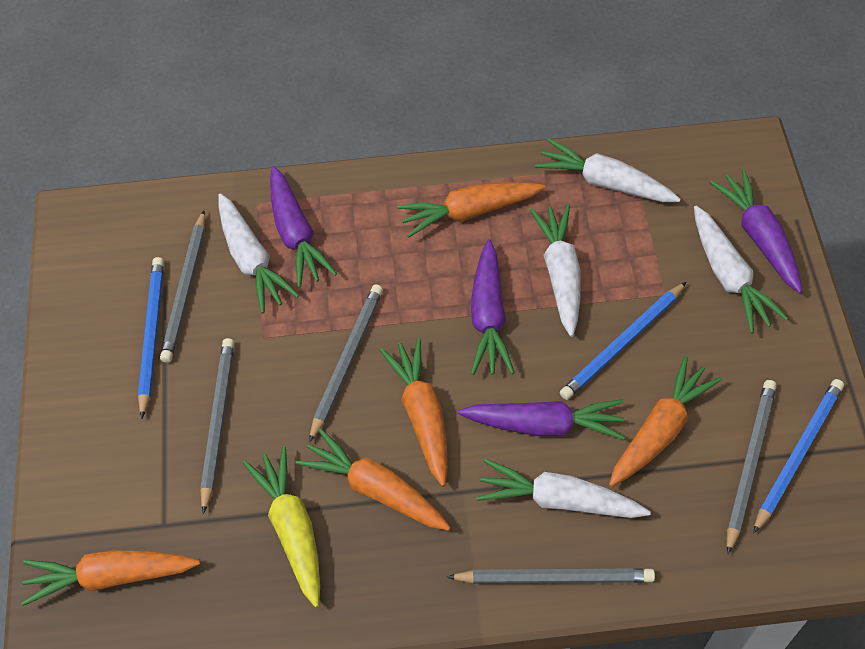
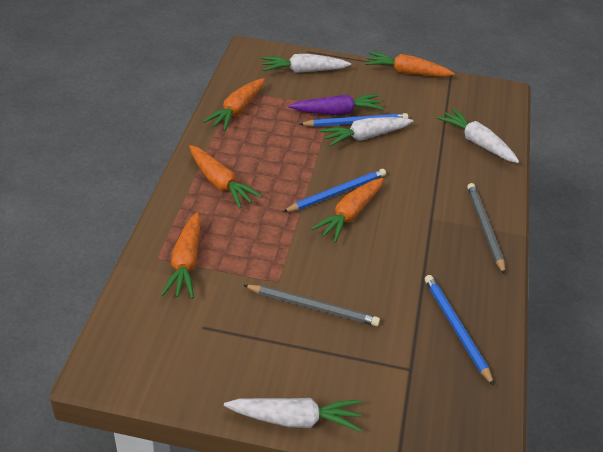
grey pencil: 5 -> 2
purple carrot: 4 -> 1
white carrot: 5 -> 4
yellow carrot: 1 -> 0

